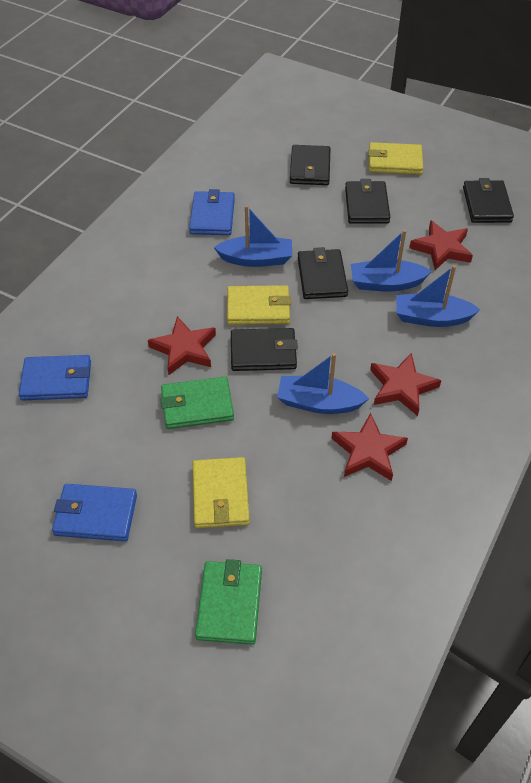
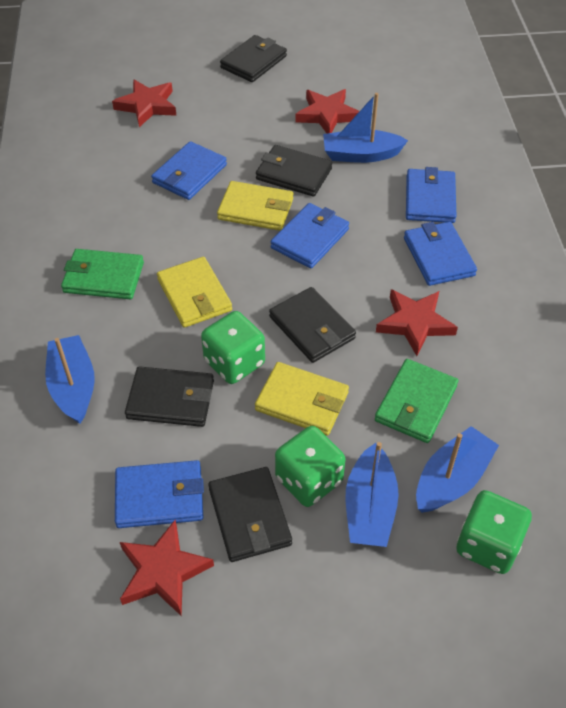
blue wallet: 3 -> 5
green dice: 0 -> 3

